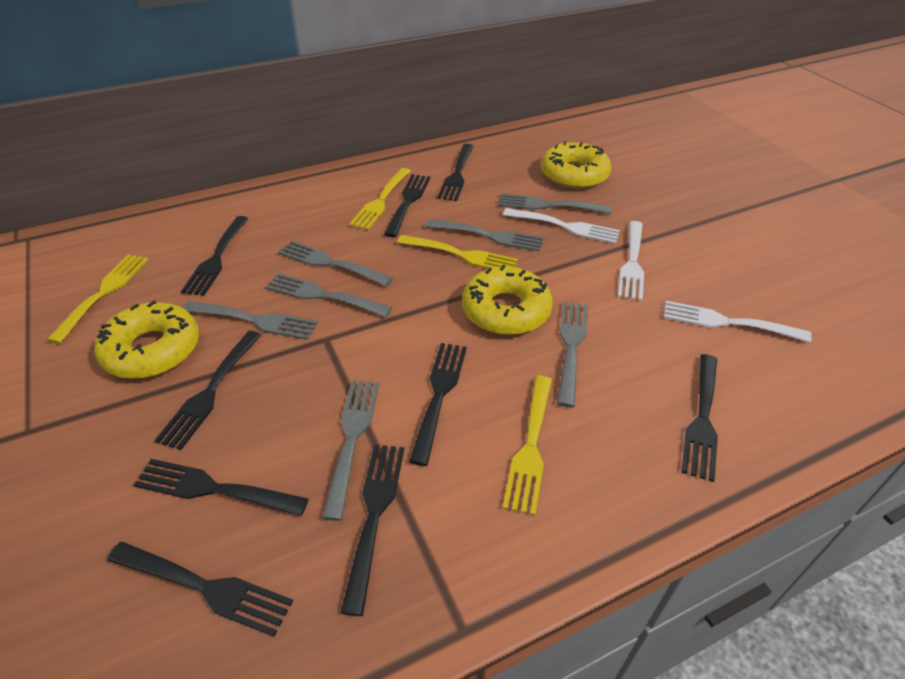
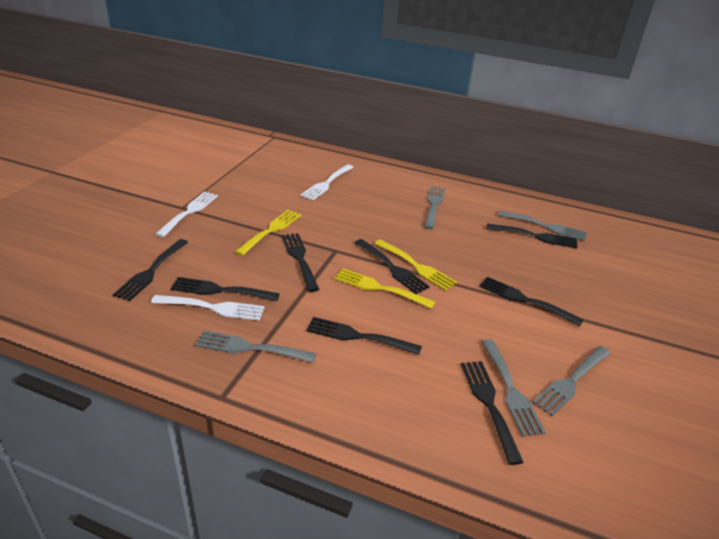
black fork: 9 -> 8
grey fork: 7 -> 5
yellow donut: 3 -> 0
yellow fork: 4 -> 3

